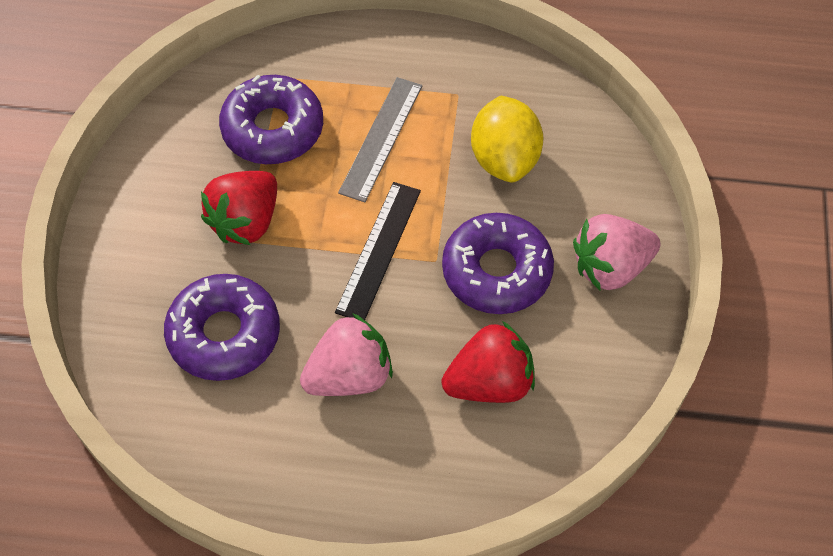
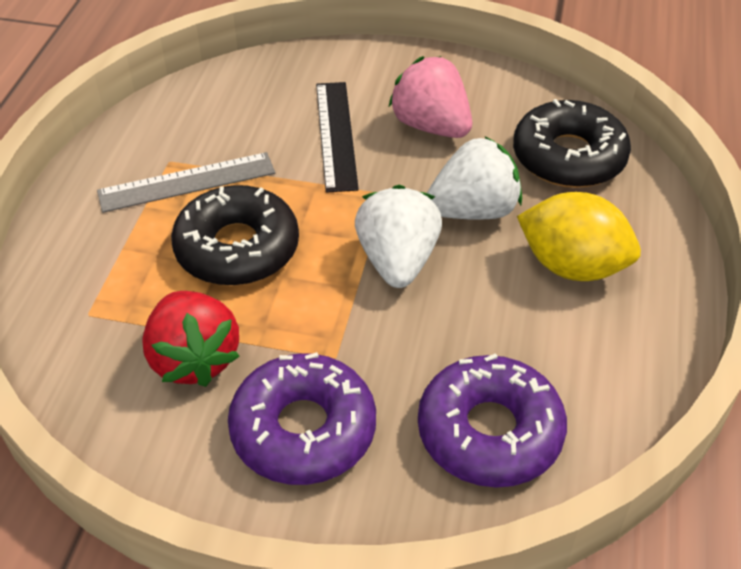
black donut: 0 -> 2
pink strawberry: 2 -> 1
purple donut: 3 -> 2
red strawberry: 2 -> 1
white strawberry: 0 -> 2

